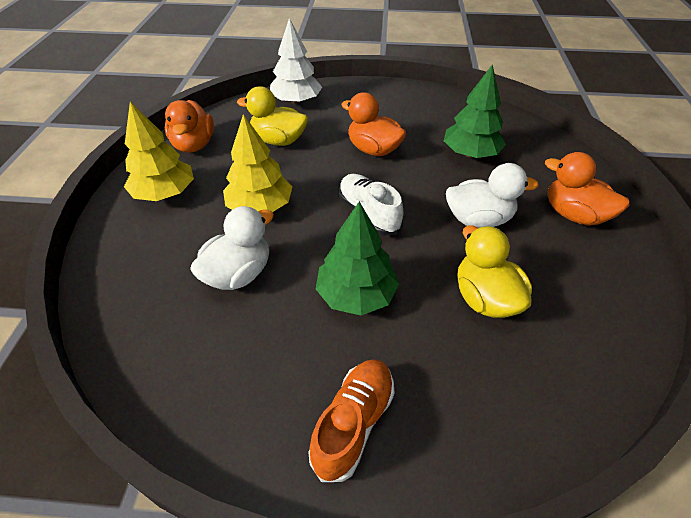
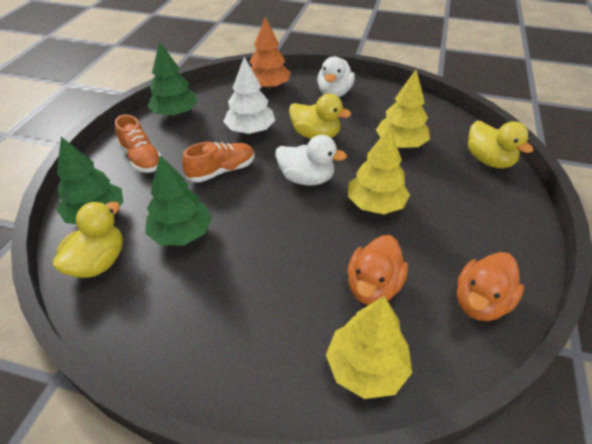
green tree: 2 -> 3
orange duck: 3 -> 2
orange shoe: 1 -> 2
orange tree: 0 -> 1
white shoe: 1 -> 0
yellow duck: 2 -> 3
yellow tree: 2 -> 3

